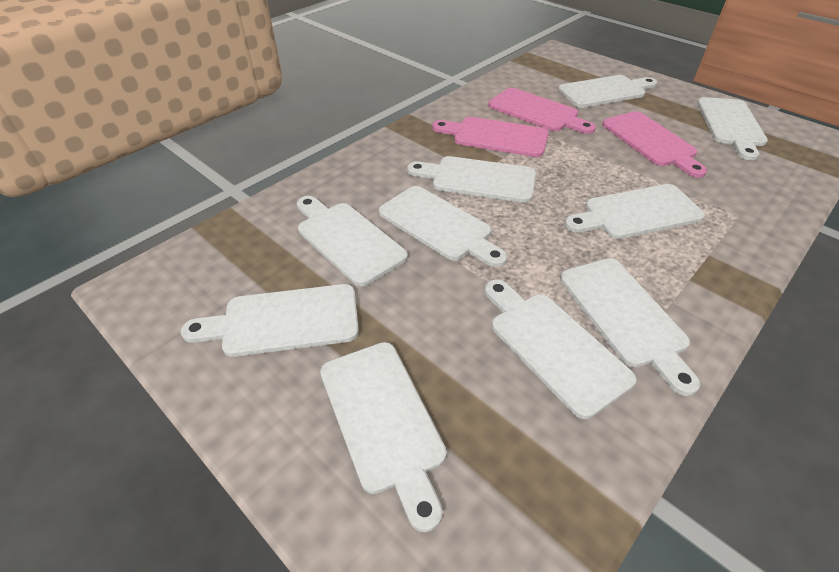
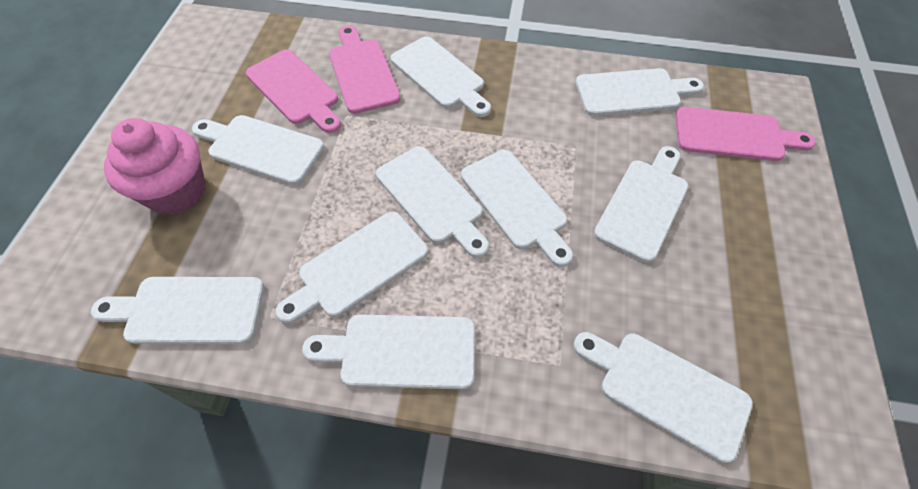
pink cupcake: 0 -> 1

